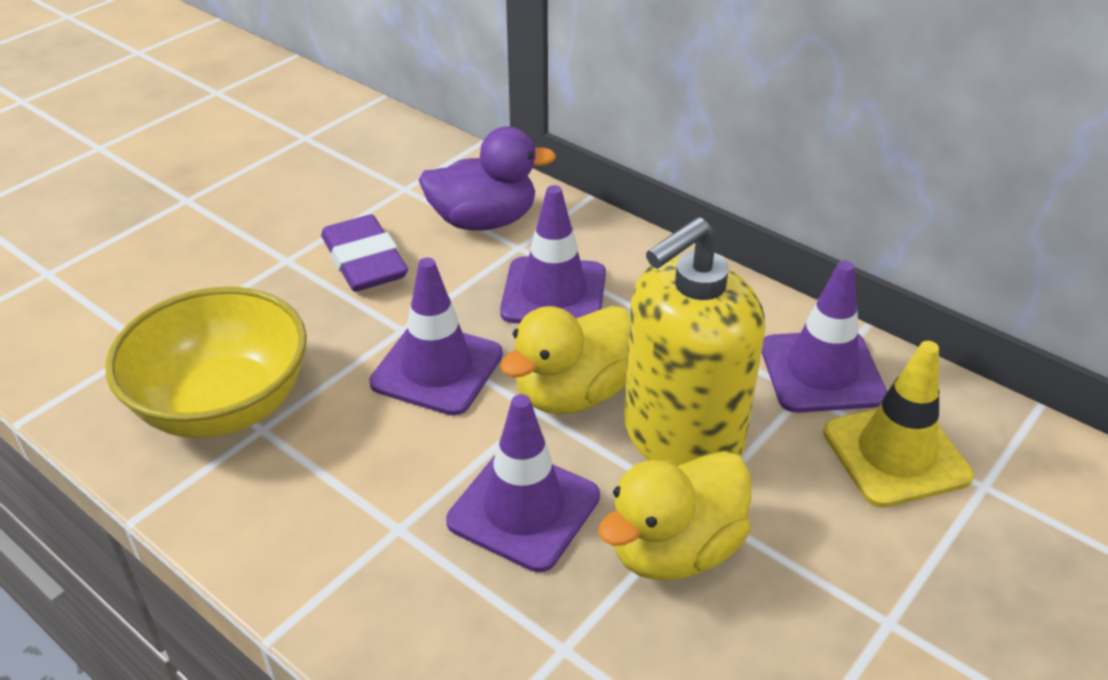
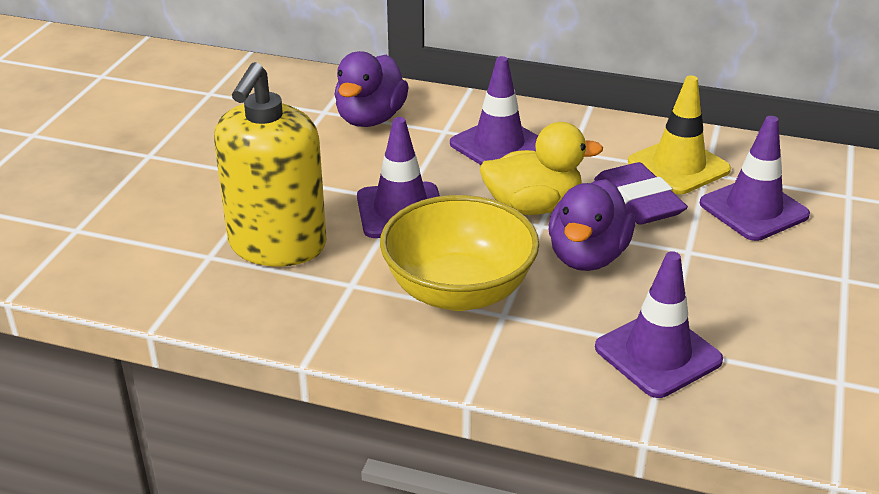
purple duck: 1 -> 2
yellow duck: 2 -> 1

